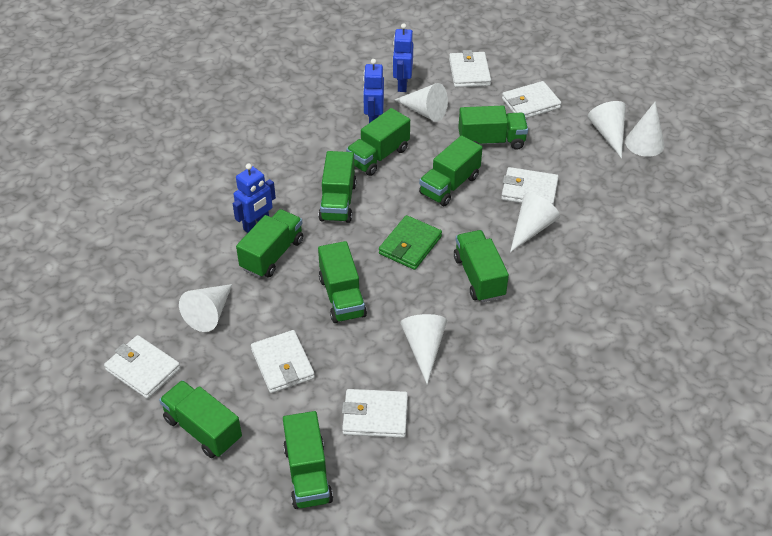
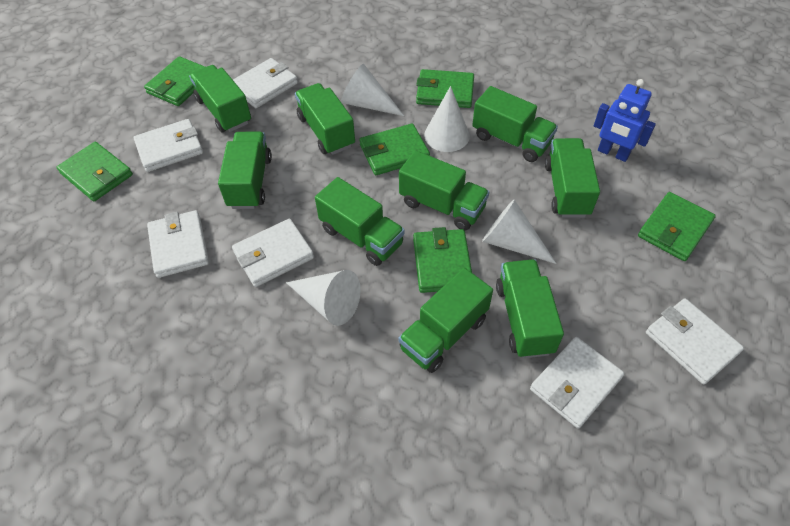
blue robot: 3 -> 1
green wallet: 1 -> 6
white cone: 6 -> 4

